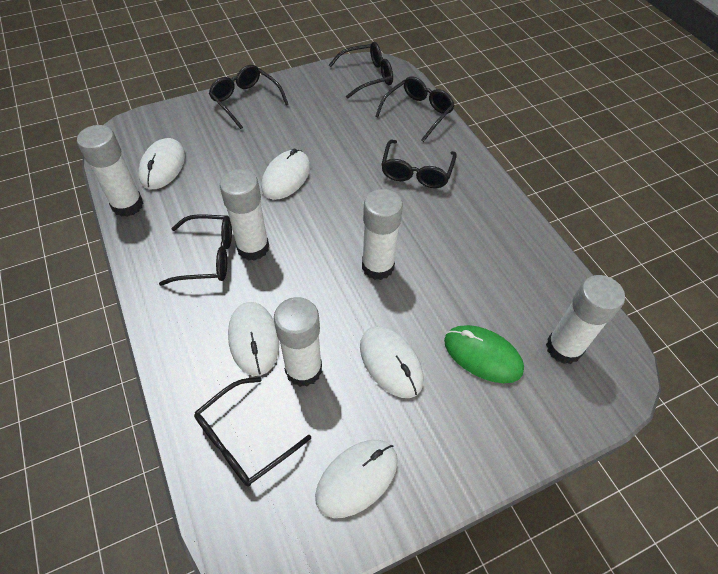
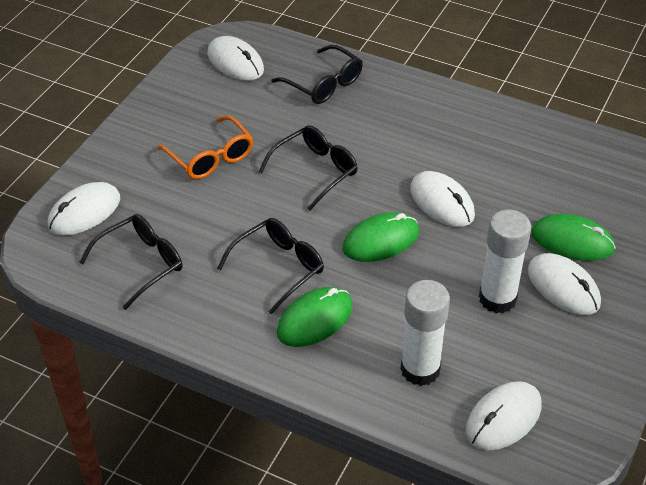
black glasses: 6 -> 4
green mouse: 1 -> 3
orange glasses: 0 -> 1
white glue stick: 5 -> 2

